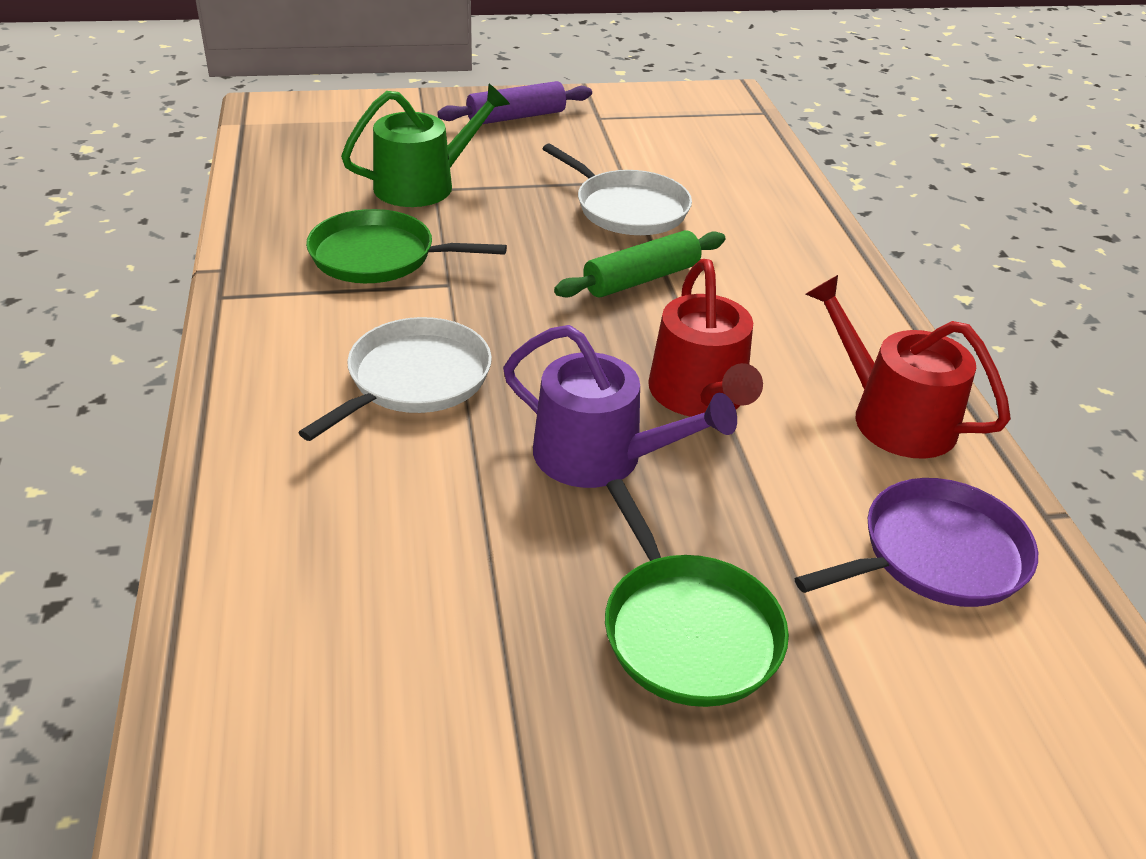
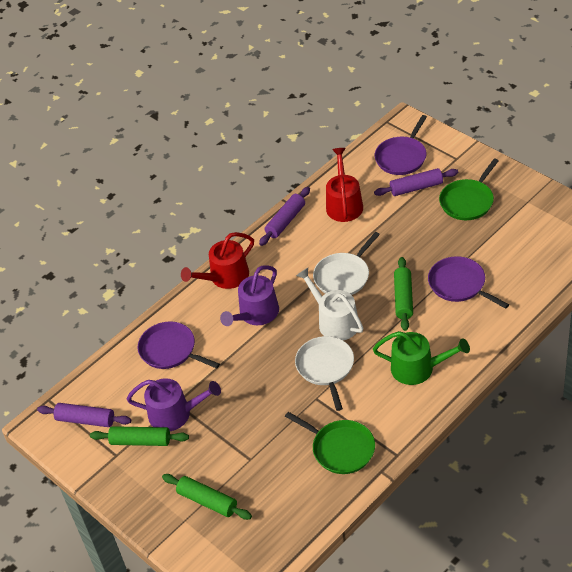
green rolling pin: 1 -> 3
purple pan: 1 -> 3
purple rolling pin: 1 -> 3
purple watering can: 1 -> 2
white watering can: 0 -> 1

